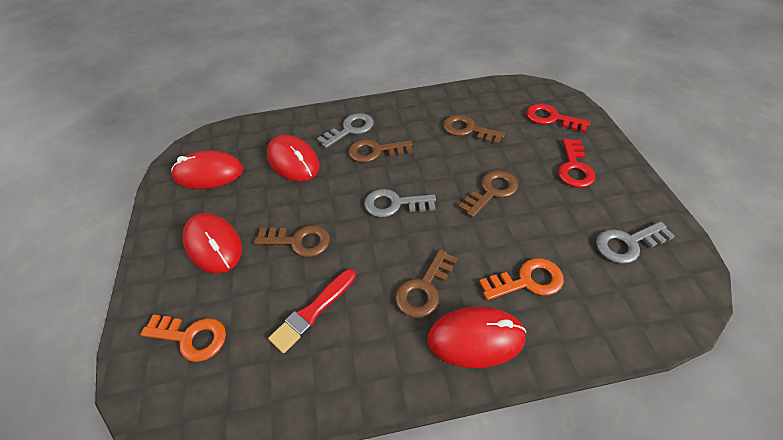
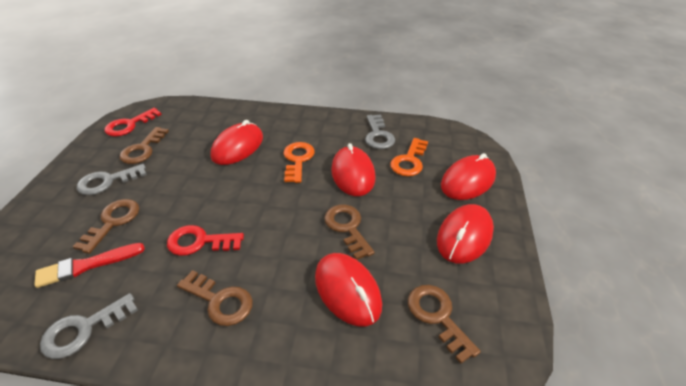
red mouse: 4 -> 5

